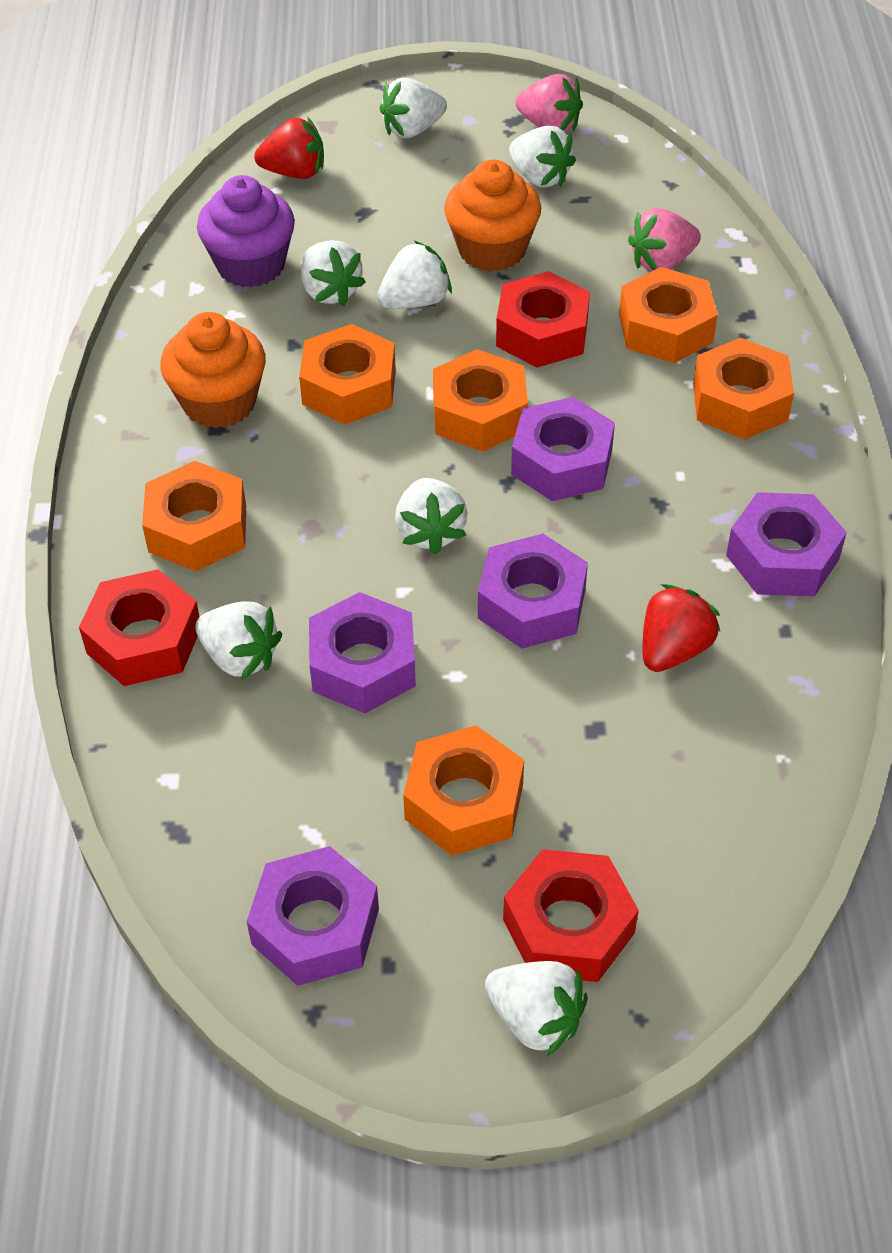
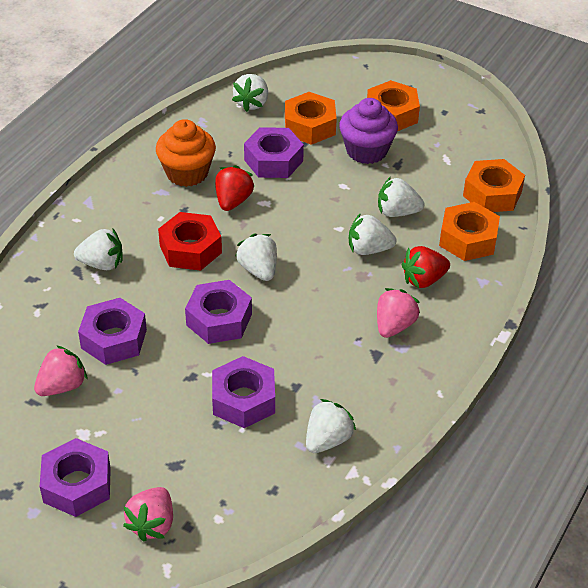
orange cupcake: 2 -> 1
orange nut: 6 -> 4
pink strawberry: 2 -> 3
red nut: 3 -> 1
white strawberry: 7 -> 6

